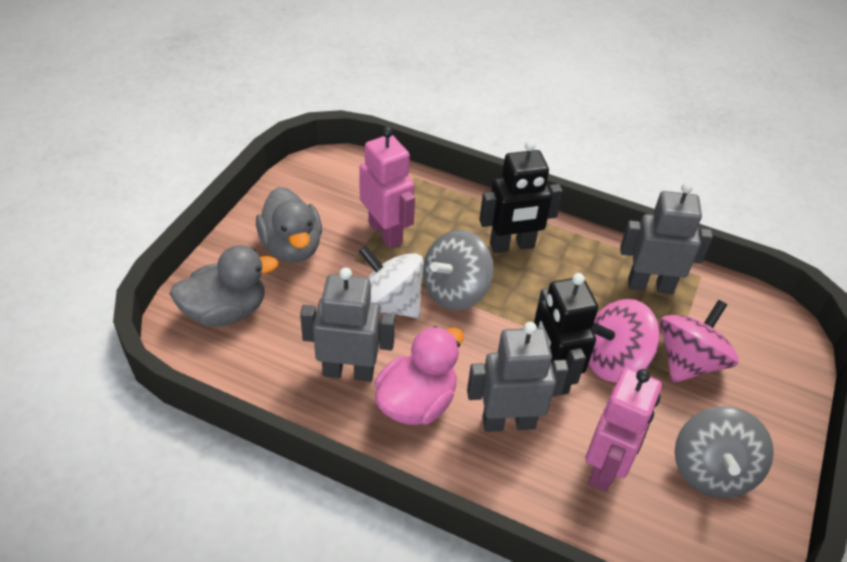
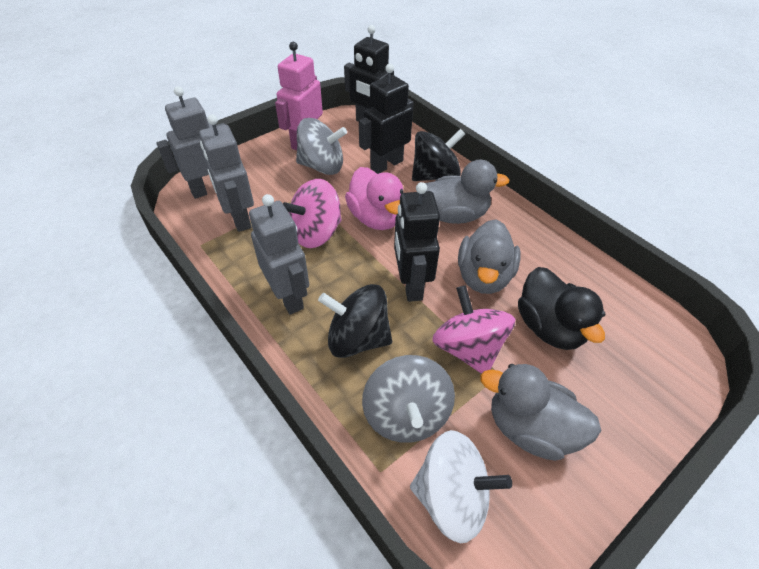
black duck: 0 -> 1
black robot: 2 -> 3
black spinning top: 0 -> 2
grey duck: 2 -> 3
pink robot: 2 -> 1

